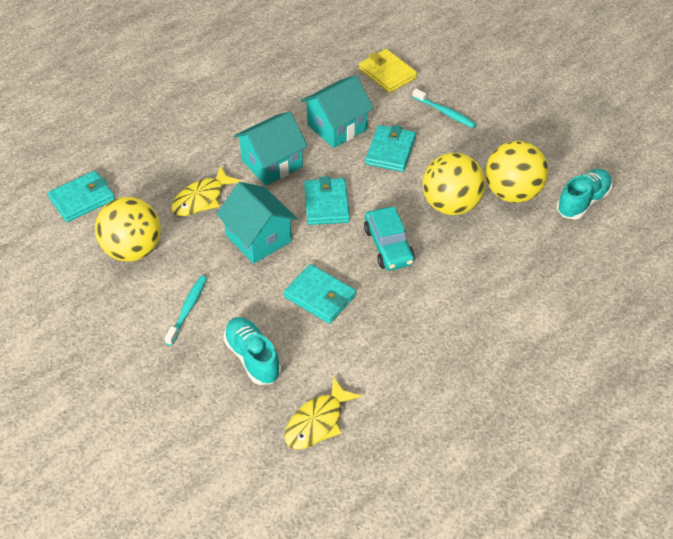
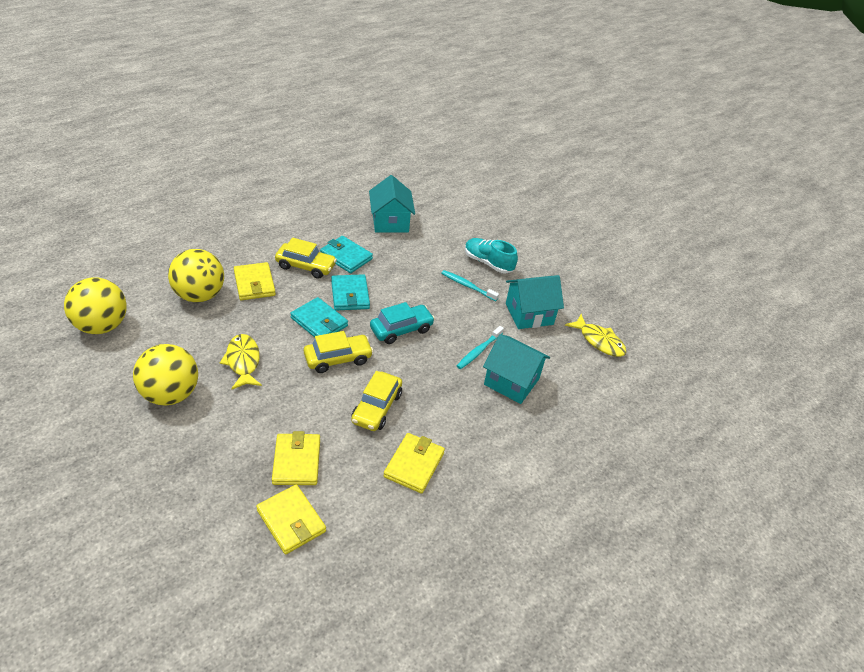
turquoise shoe: 2 -> 1
turquoise wallet: 4 -> 3
yellow car: 0 -> 3
yellow wallet: 1 -> 4

